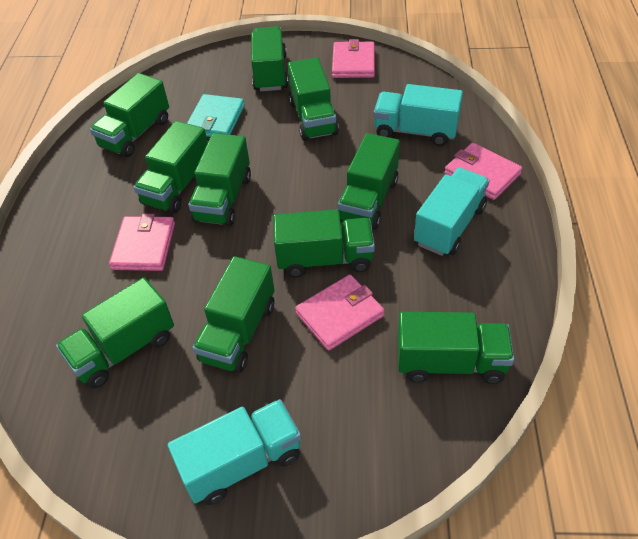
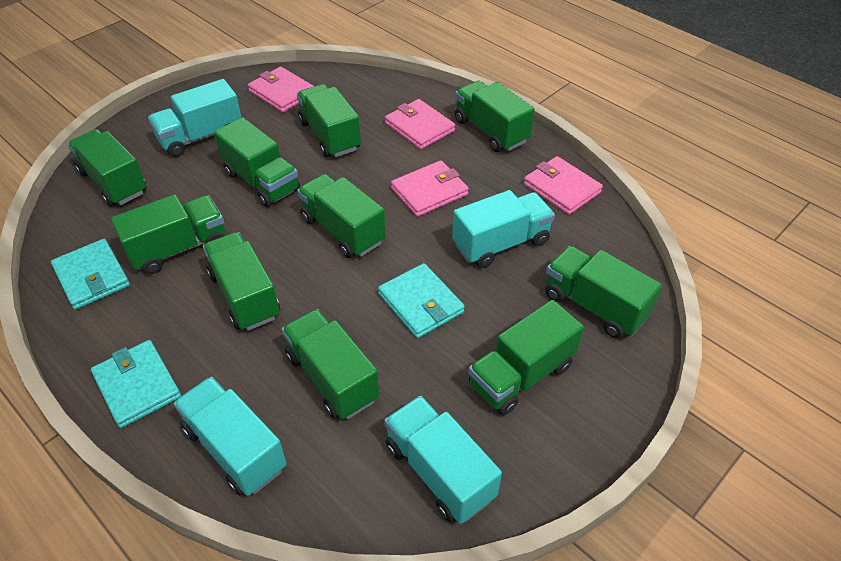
turquoise truck: 3 -> 4
turquoise wallet: 1 -> 3

